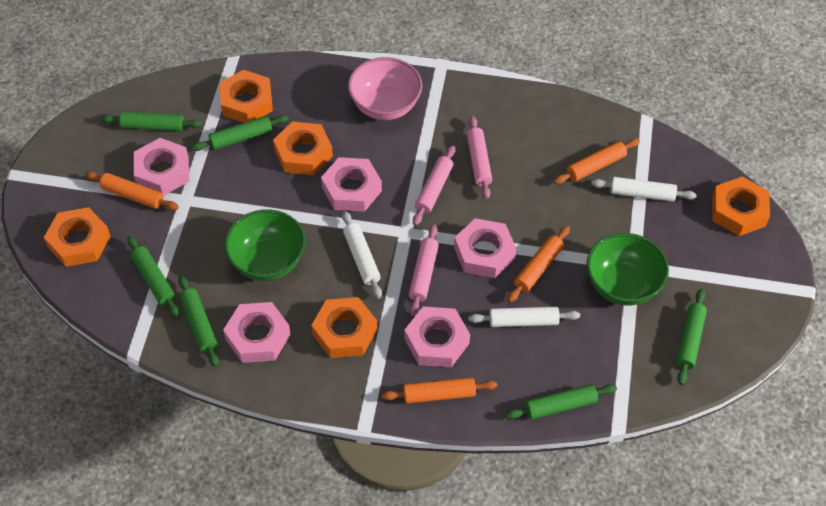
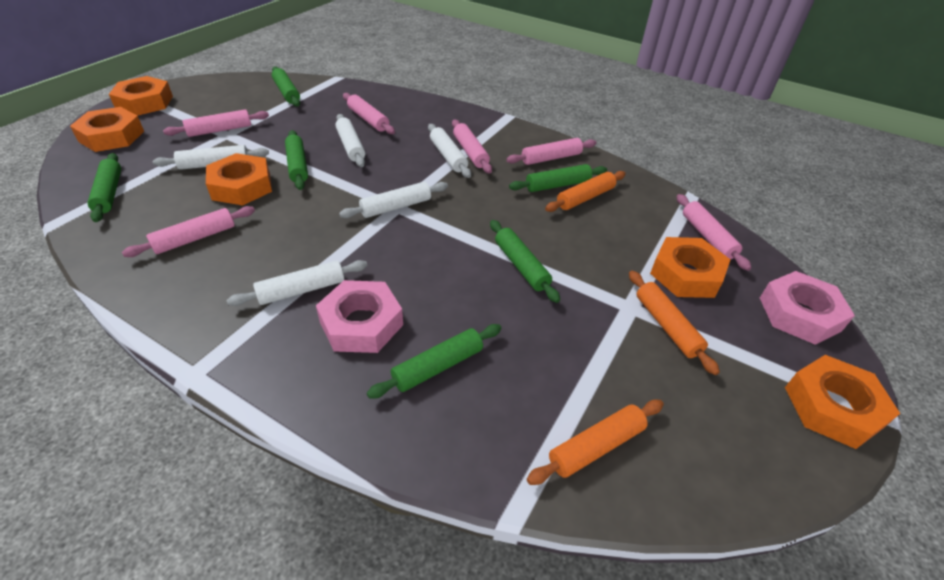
green bowl: 2 -> 0
orange rolling pin: 4 -> 3
pink bowl: 1 -> 0
pink nut: 5 -> 2
pink rolling pin: 3 -> 6
white rolling pin: 3 -> 5

